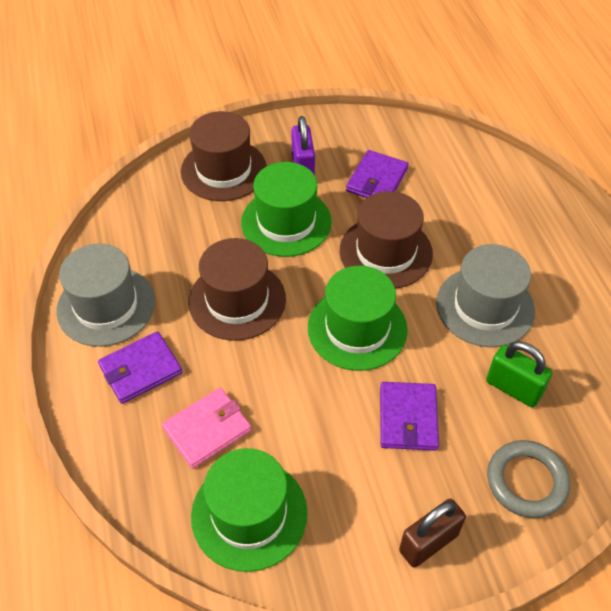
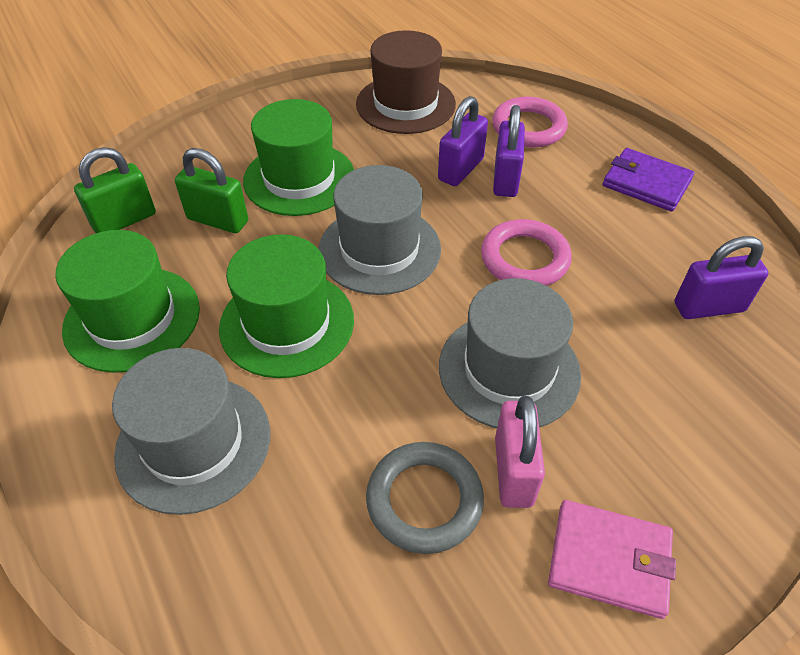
brown hat: 3 -> 1
brown padlock: 1 -> 0
green padlock: 1 -> 2
grey hat: 2 -> 3
pink padlock: 0 -> 1
pink ring: 0 -> 2
purple padlock: 1 -> 3
purple wallet: 3 -> 1

